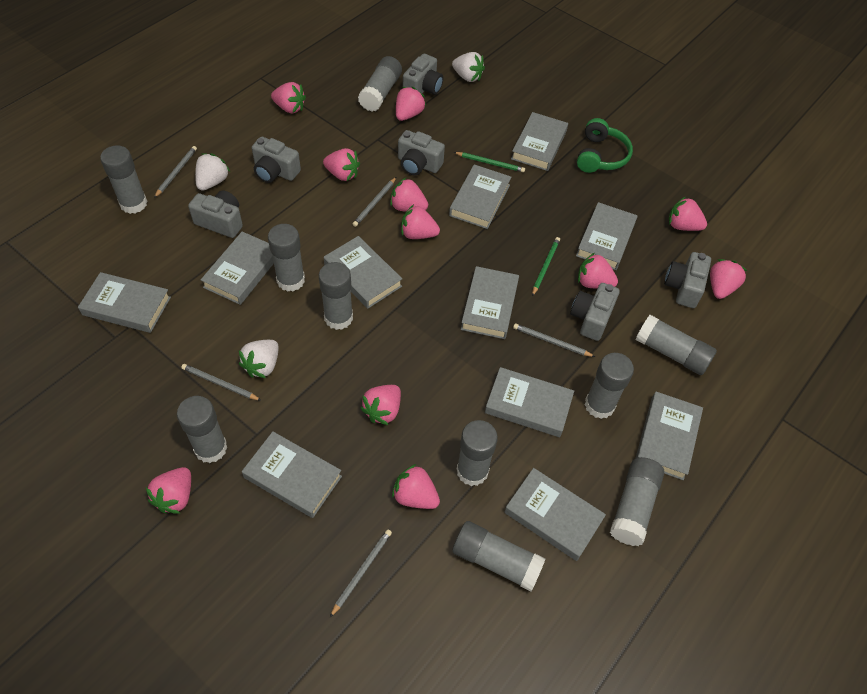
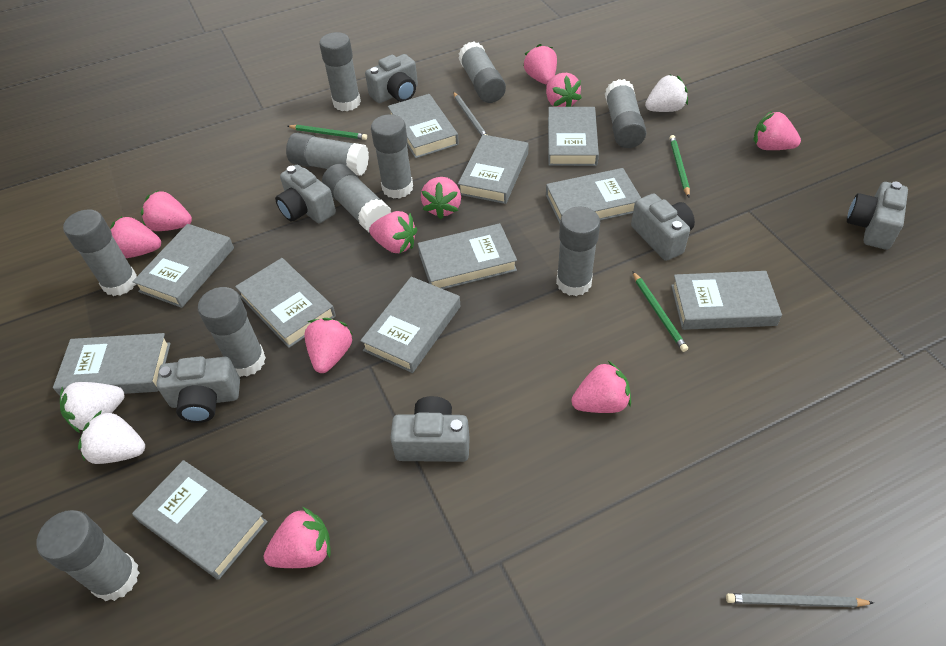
green headphones: 1 -> 0
green pencil: 2 -> 3
grey pencil: 5 -> 2
pink strawberry: 11 -> 10

